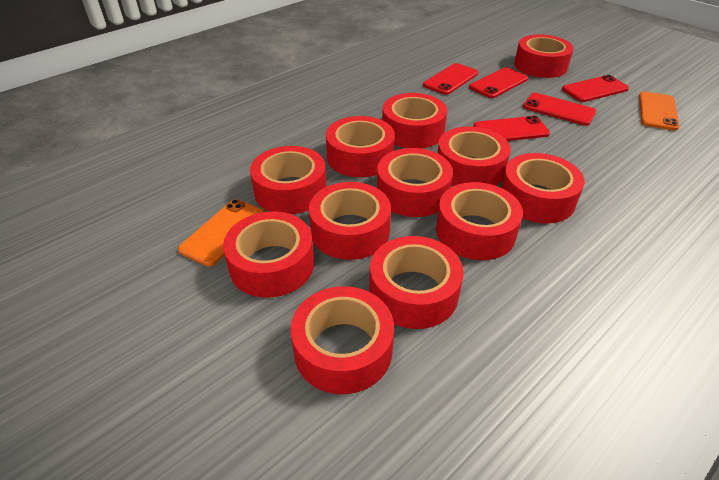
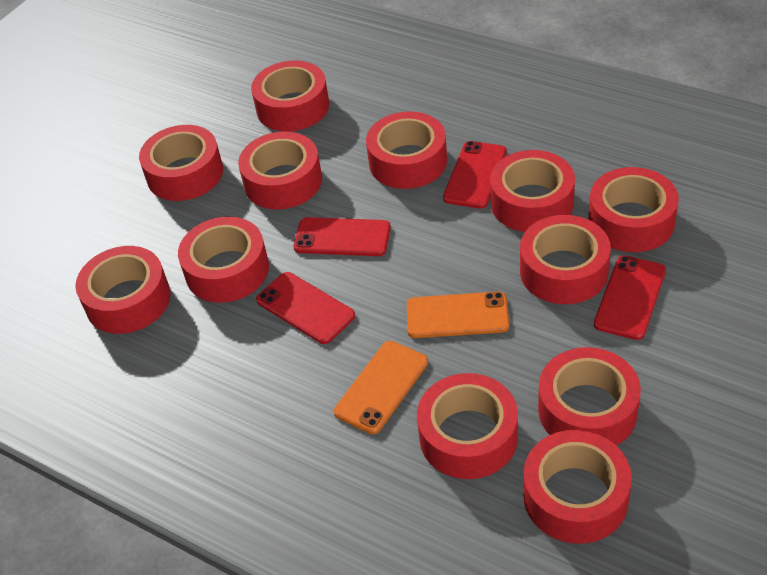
red phone: 5 -> 4

